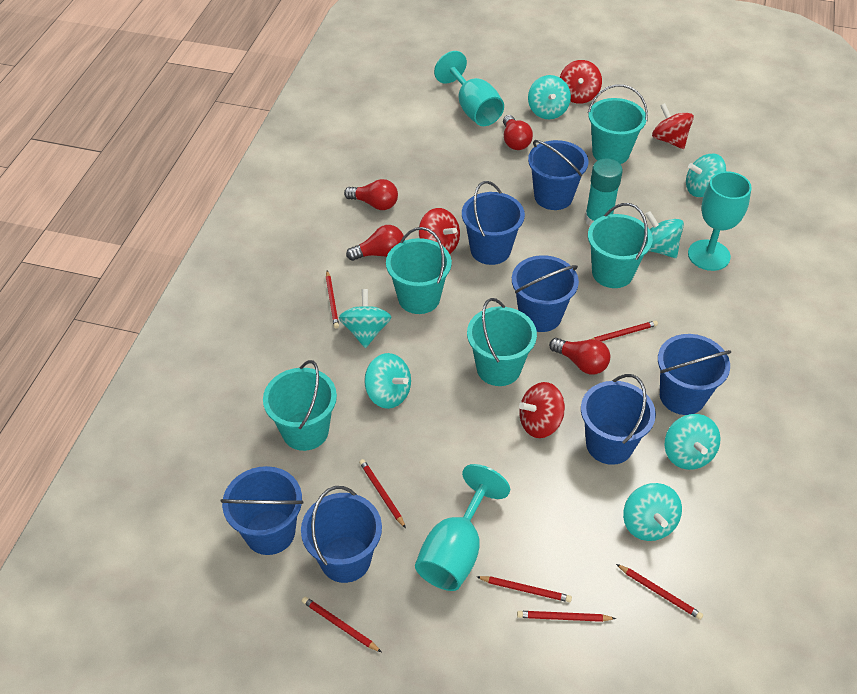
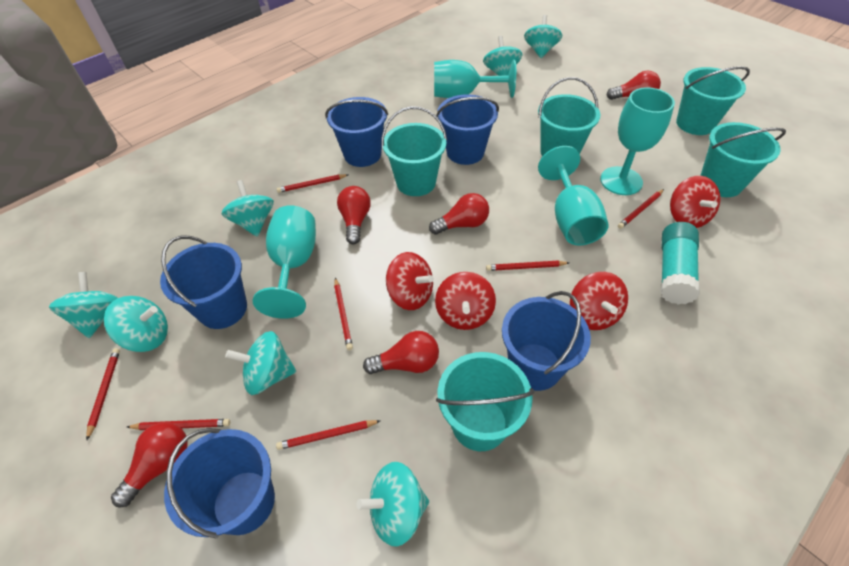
blue bucket: 7 -> 5
red light bulb: 4 -> 5
turquoise goblet: 3 -> 4

